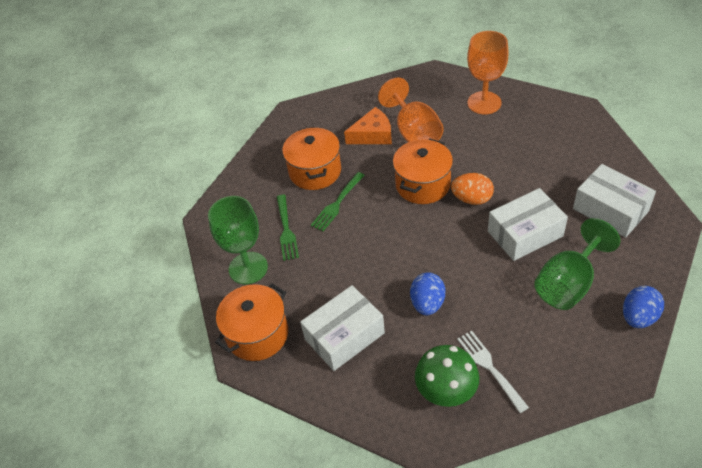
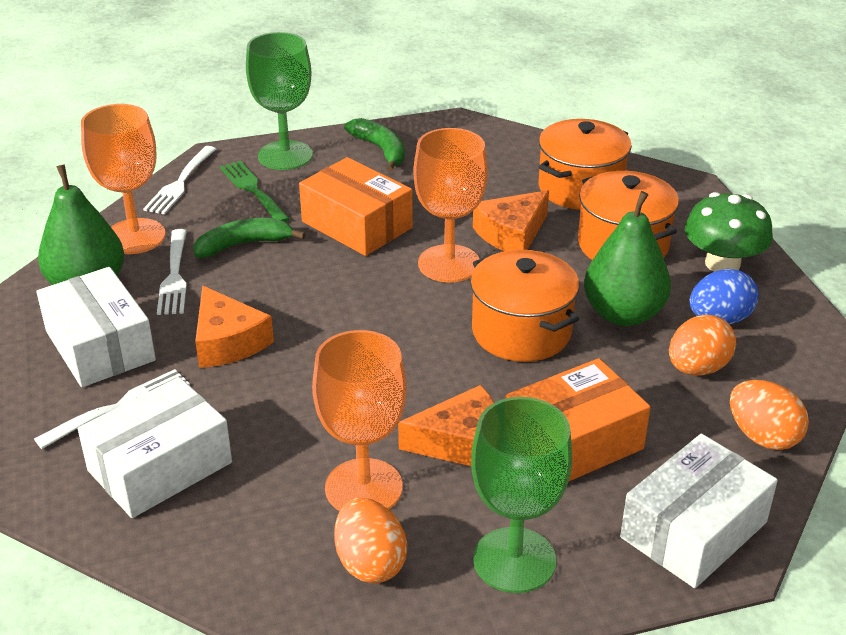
blue egg: 2 -> 1
green banana: 0 -> 2
green fork: 2 -> 1
green pear: 0 -> 2
orange box: 0 -> 2
orange cheese: 1 -> 3
orange egg: 1 -> 3
orange goblet: 2 -> 3
white fork: 1 -> 3

